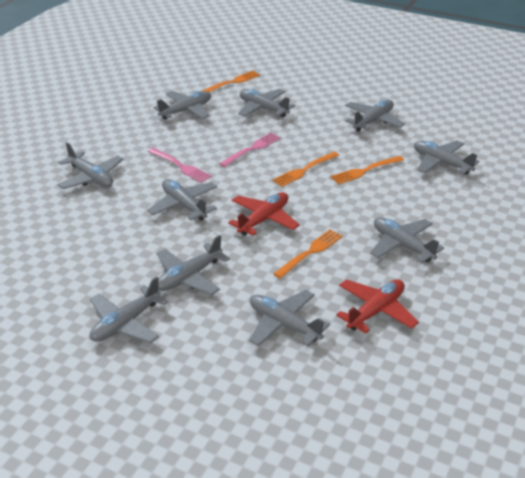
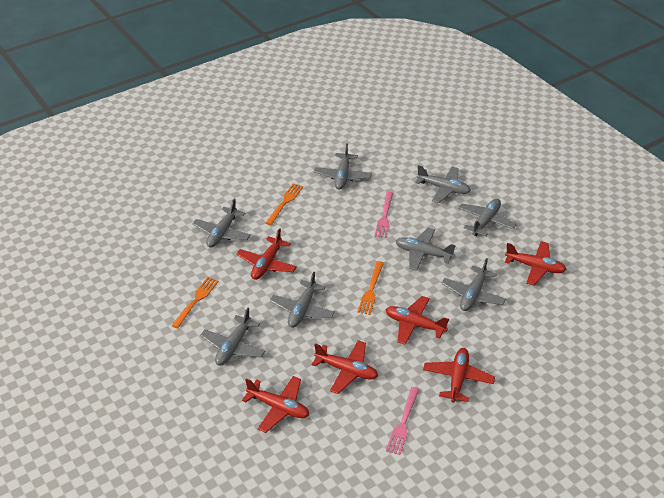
grey plane: 10 -> 8
orange fork: 4 -> 3
red plane: 2 -> 6

